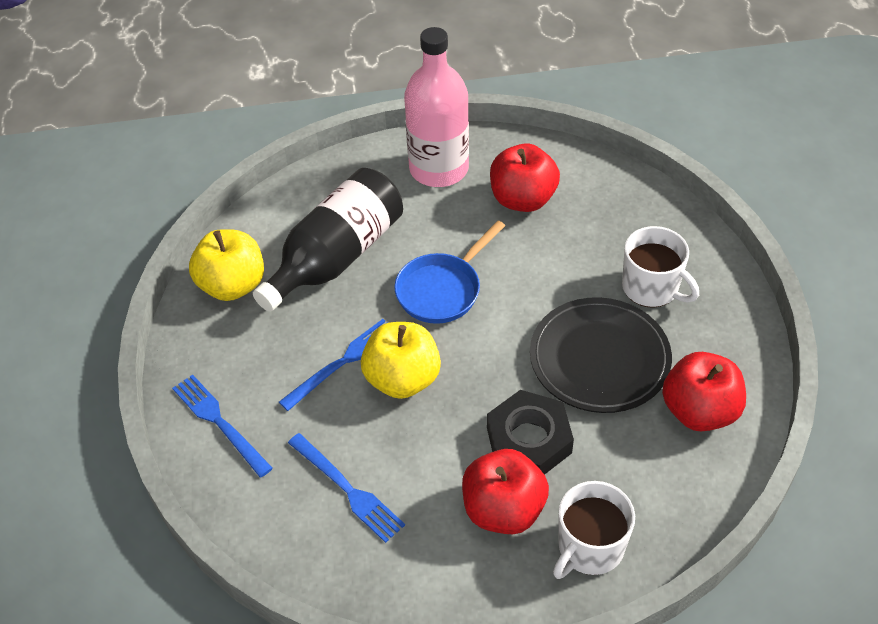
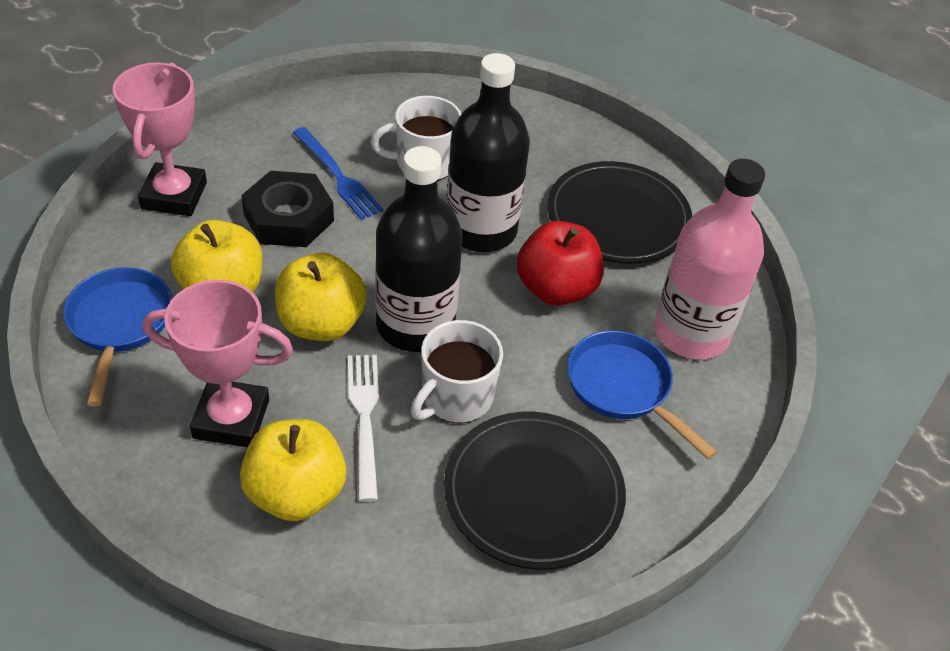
black bottle: 1 -> 2
black plate: 1 -> 2
blue fork: 3 -> 1
blue pan: 1 -> 2
pink trophy: 0 -> 2
red apple: 3 -> 1
white fork: 0 -> 1
yellow apple: 2 -> 3

